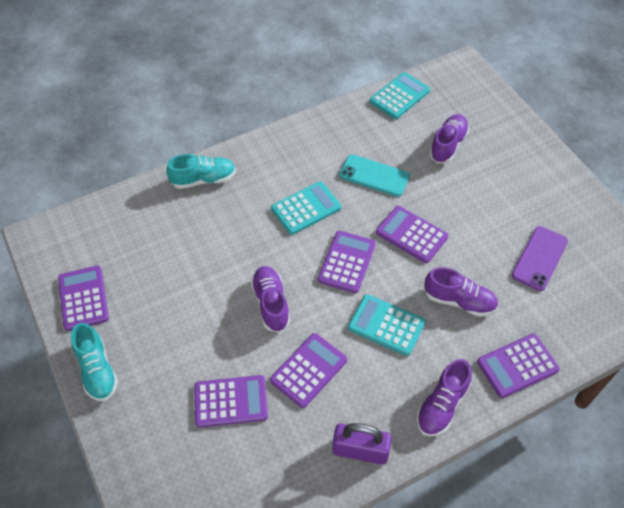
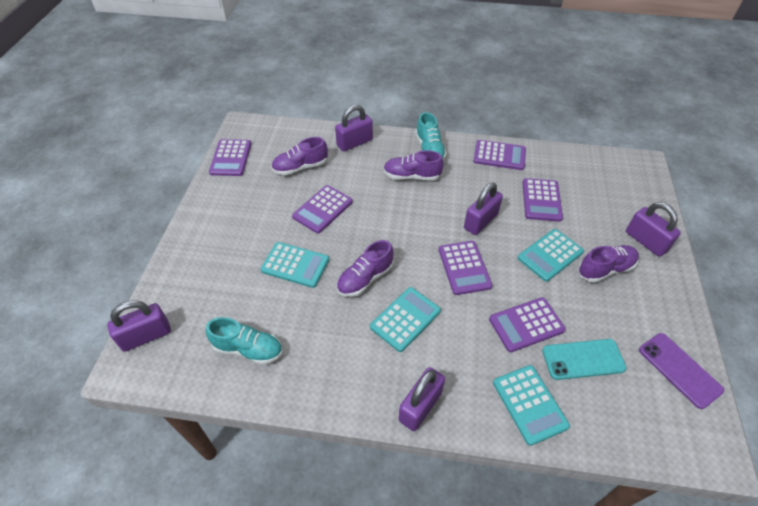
purple padlock: 1 -> 5
turquoise calculator: 3 -> 4

